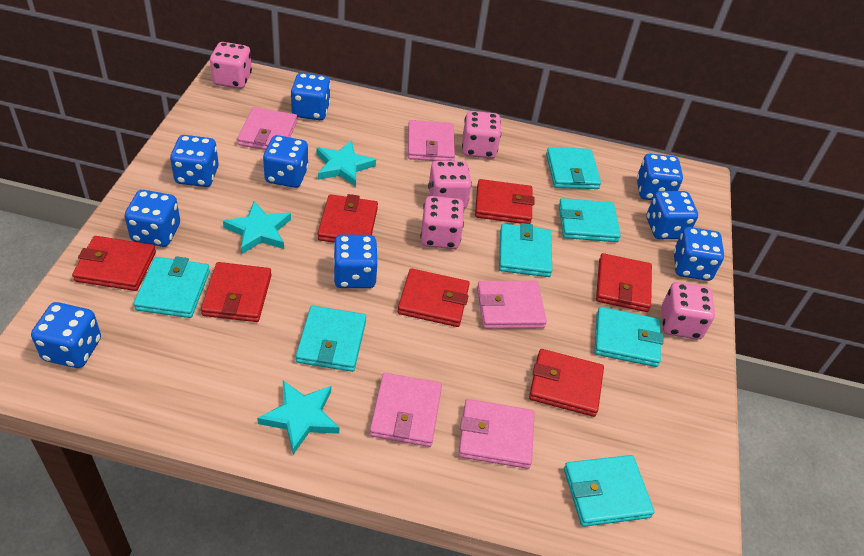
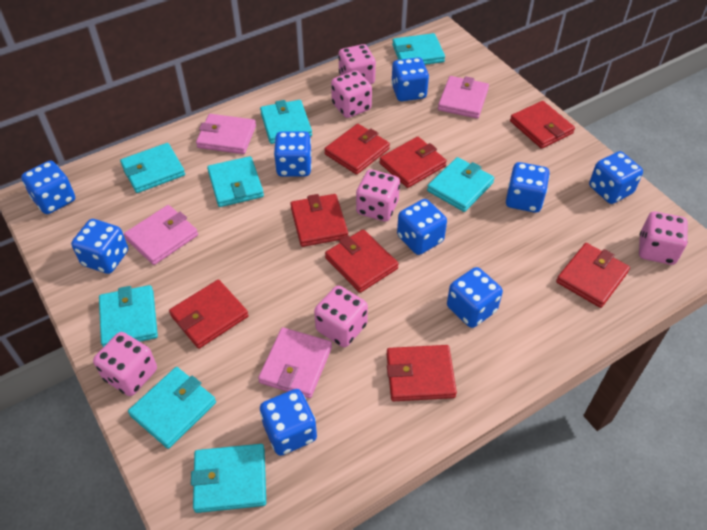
pink dice: 5 -> 6
pink wallet: 5 -> 4
red wallet: 7 -> 8
turquoise star: 3 -> 0
turquoise wallet: 7 -> 8

